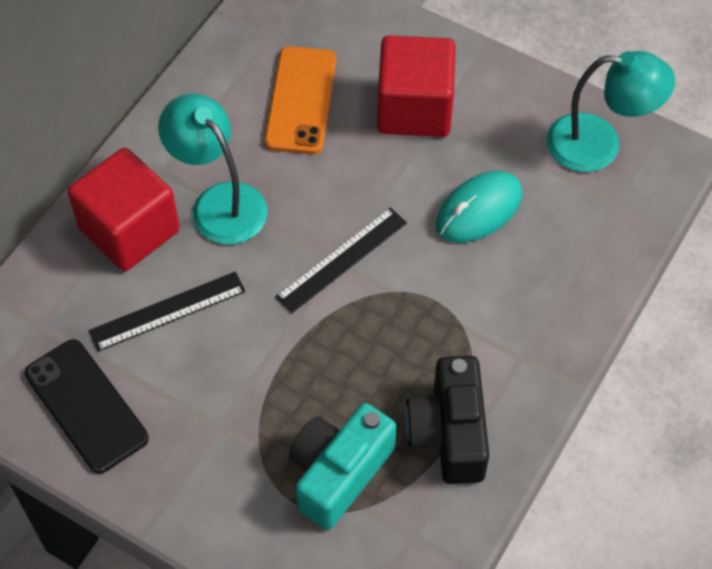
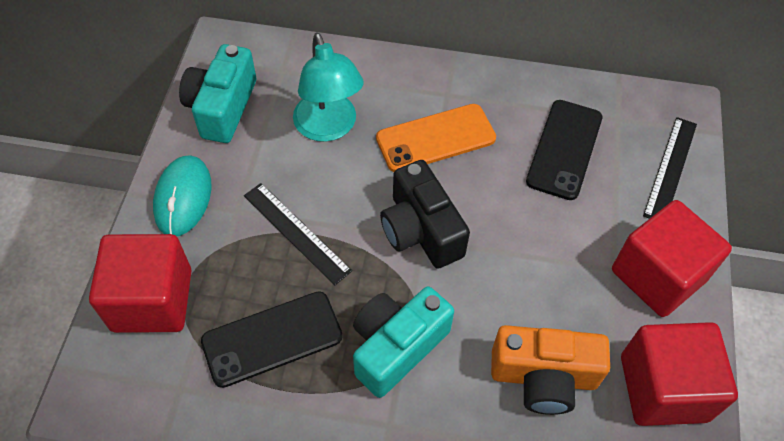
black phone: 1 -> 2
orange camera: 0 -> 1
red cube: 2 -> 3
turquoise camera: 1 -> 2
turquoise lamp: 2 -> 1

